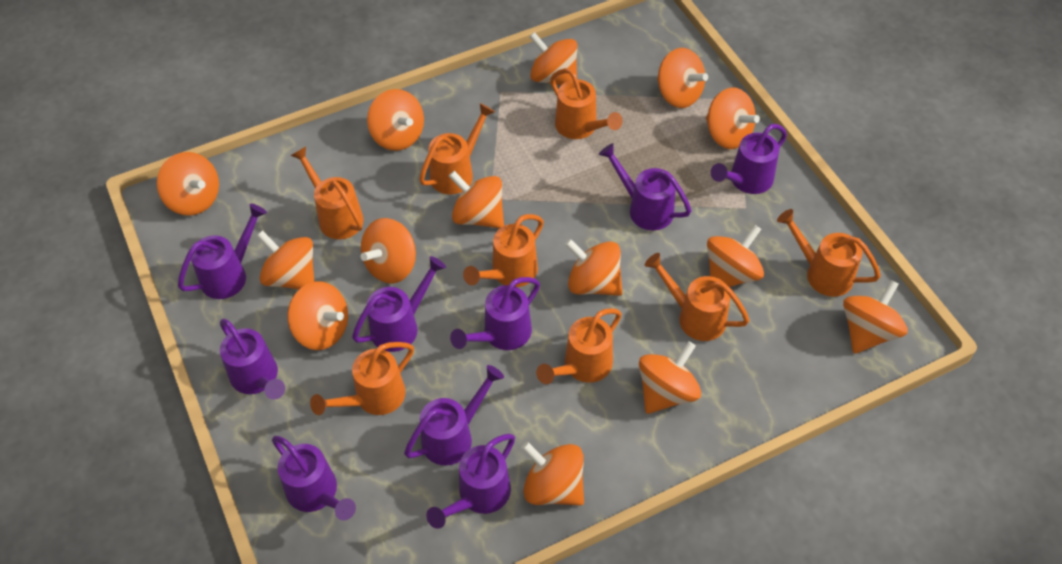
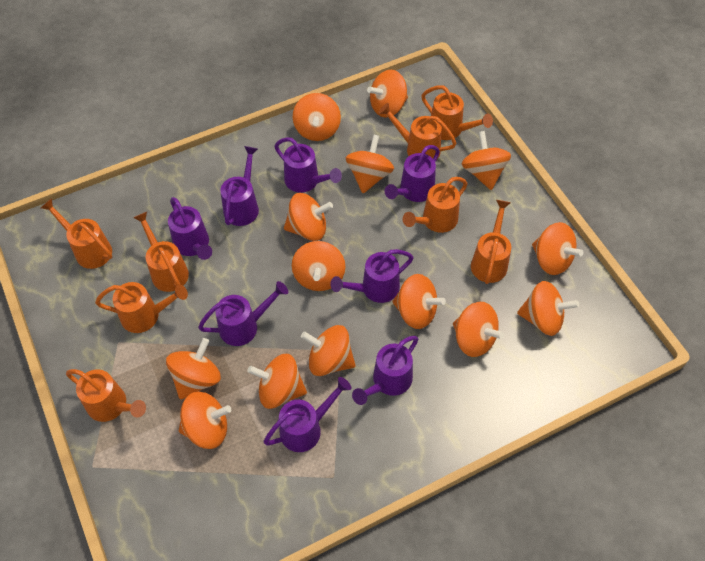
purple watering can: 9 -> 8

